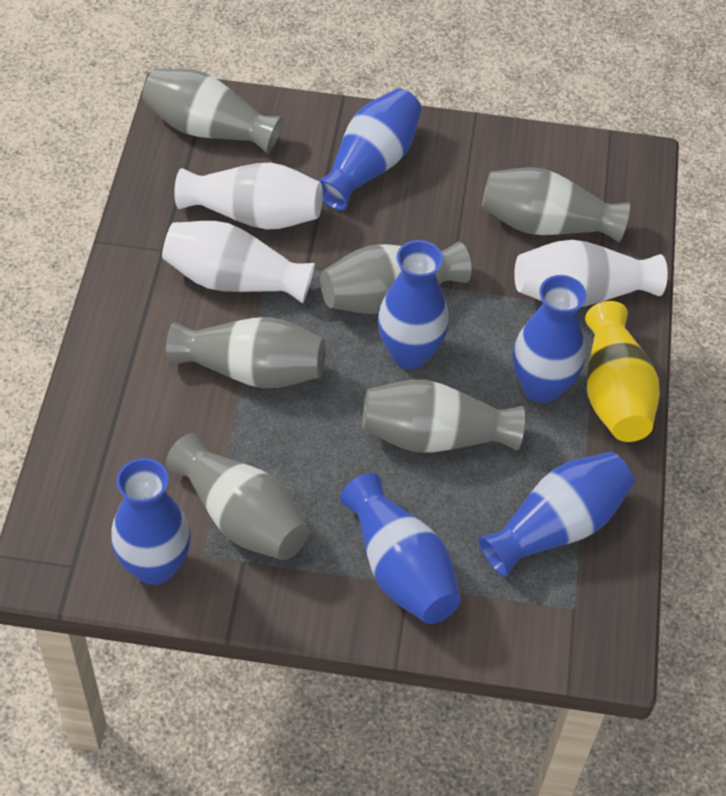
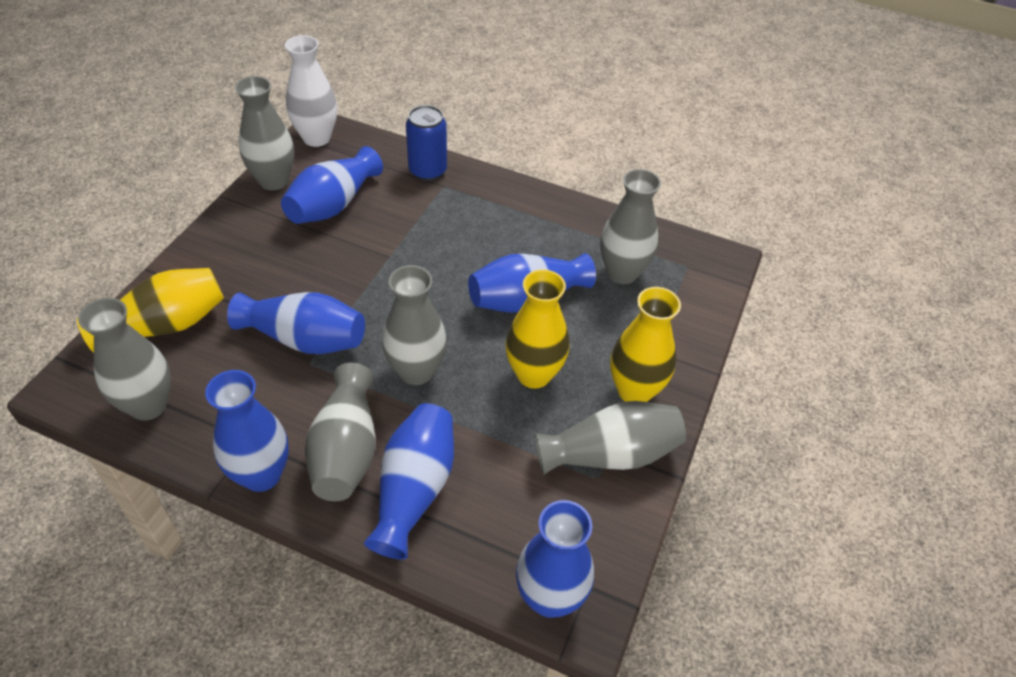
blue can: 0 -> 1
white vase: 3 -> 1
yellow vase: 1 -> 3

